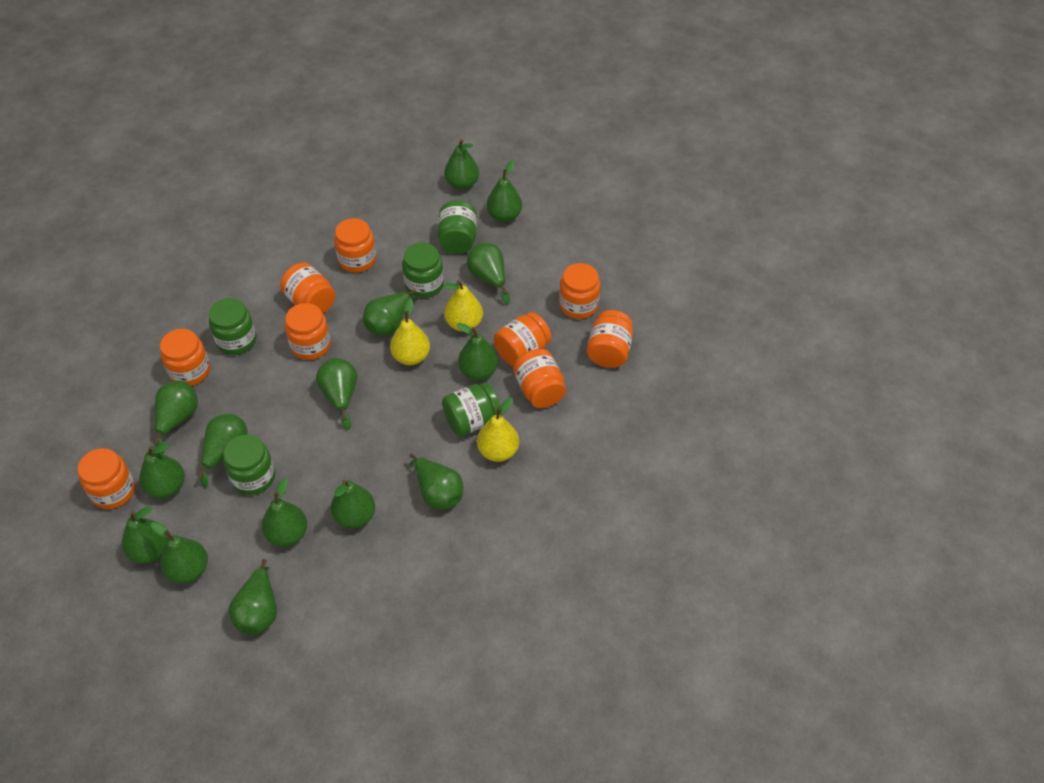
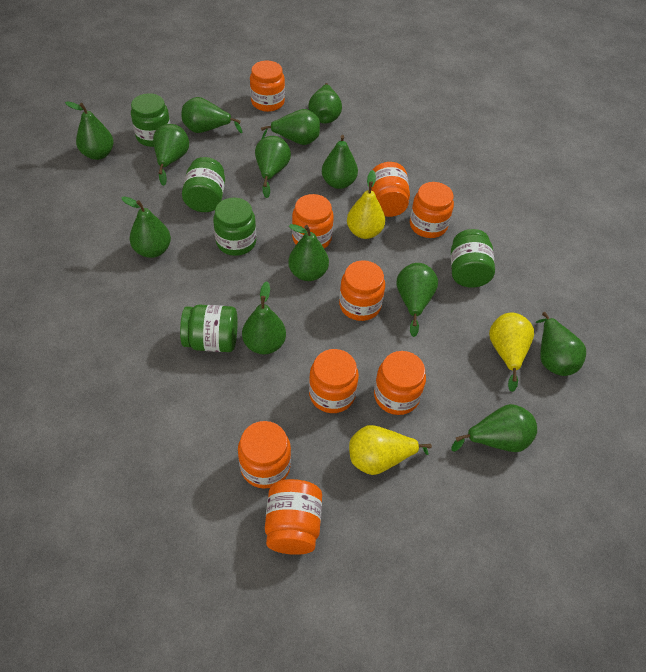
green pear: 15 -> 13

